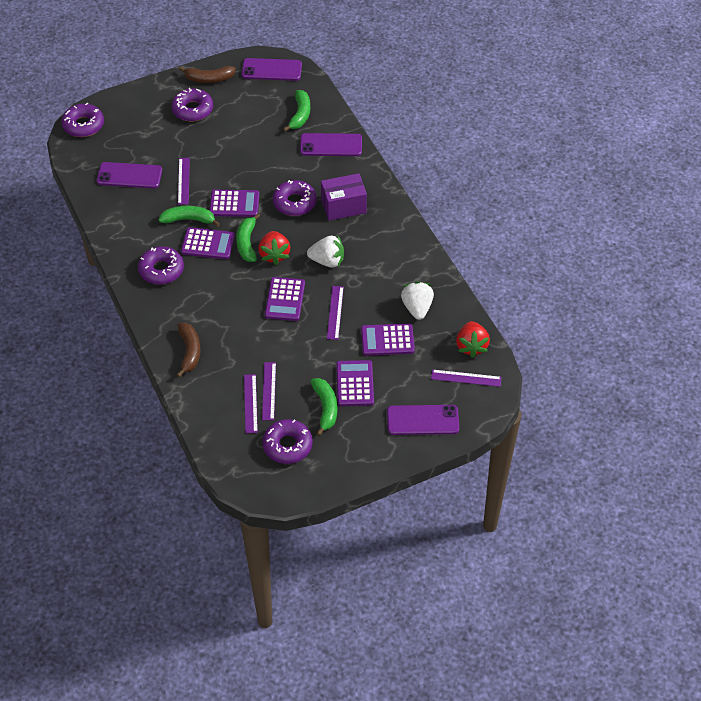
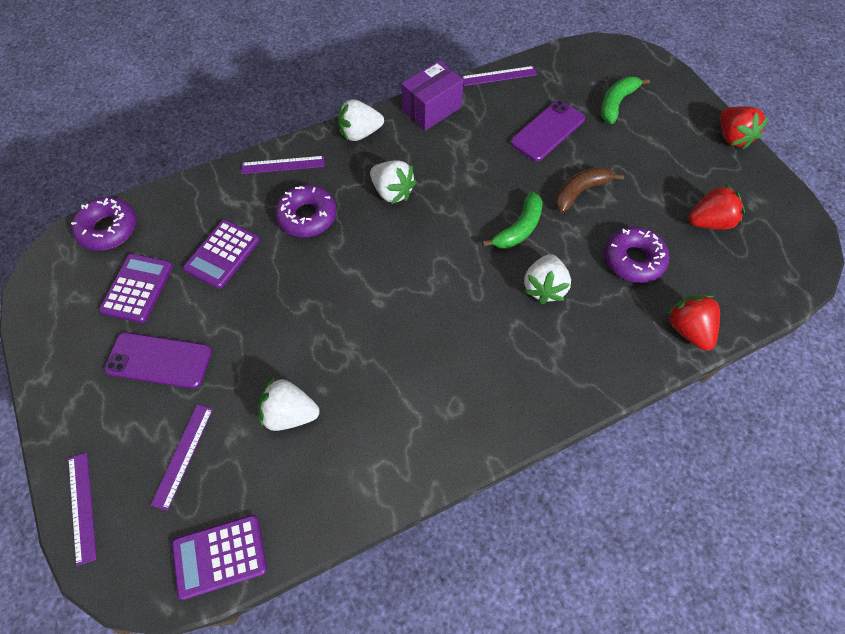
brown banana: 2 -> 1
green banana: 4 -> 2
purple calculator: 5 -> 3
purple donut: 5 -> 3
purple phone: 4 -> 2
purple ruler: 5 -> 4
red strawberry: 2 -> 3
white strawberry: 2 -> 4

